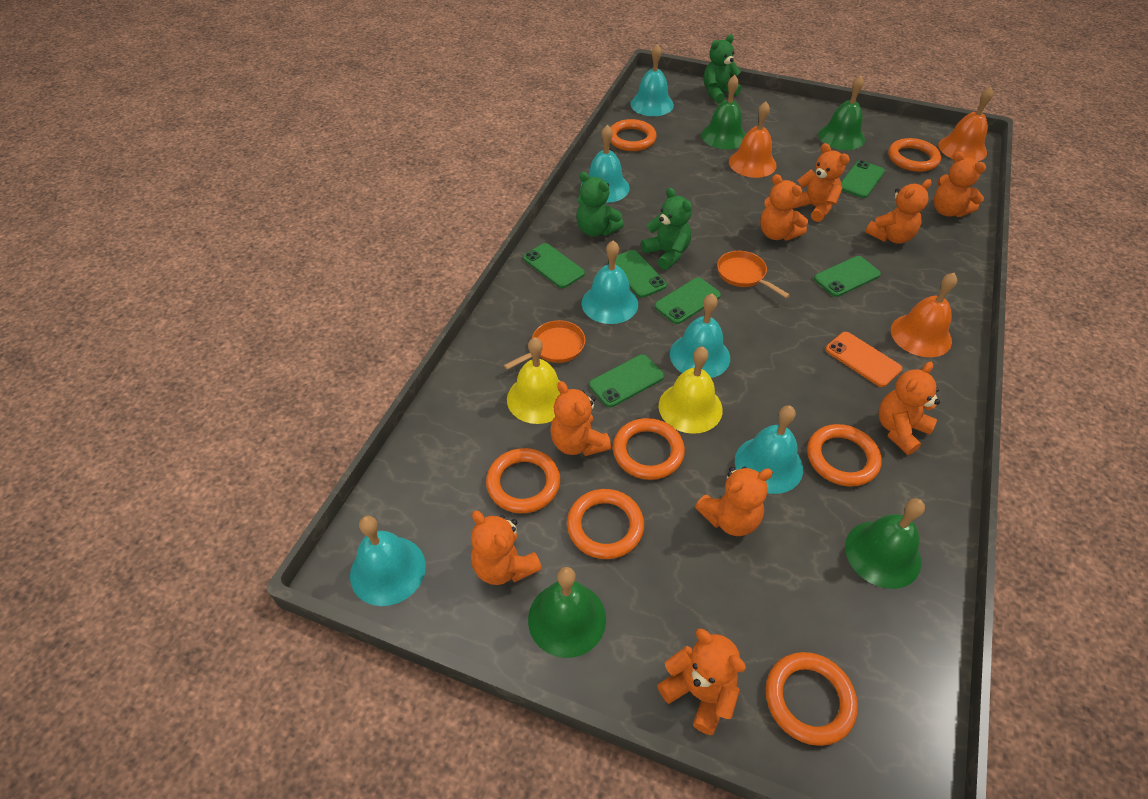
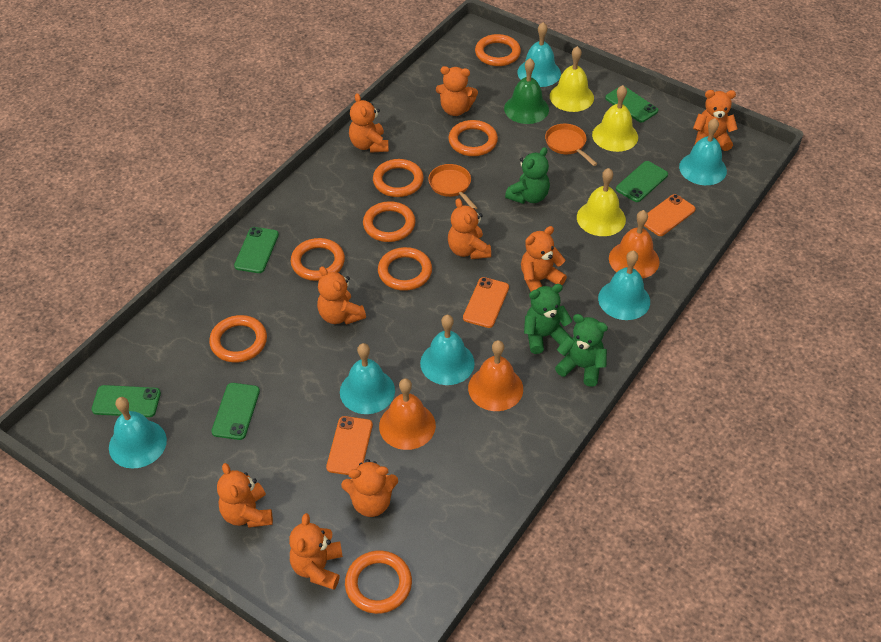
green bell: 4 -> 1
green phone: 6 -> 5
orange phone: 1 -> 3
orange ring: 7 -> 8
yellow bell: 2 -> 3

